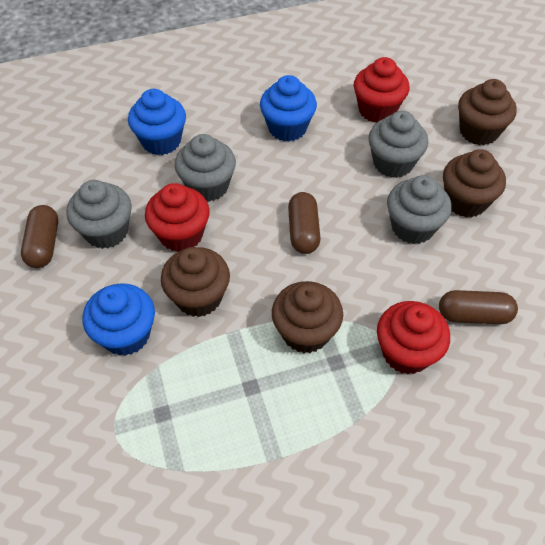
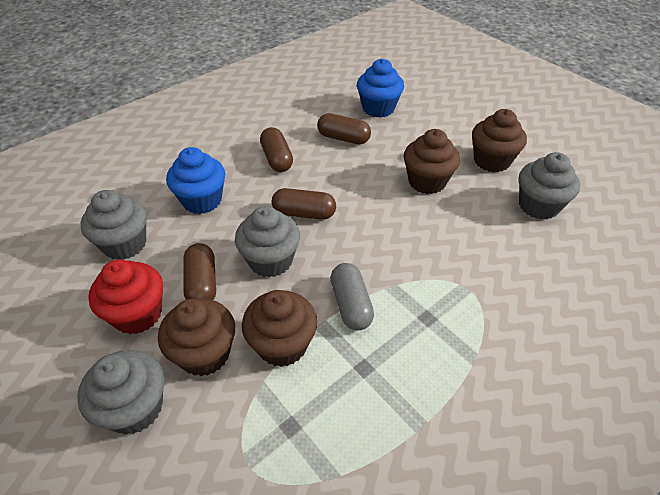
blue cupcake: 3 -> 2
brown capsule: 3 -> 4
grey capsule: 0 -> 1
red cupcake: 3 -> 1

